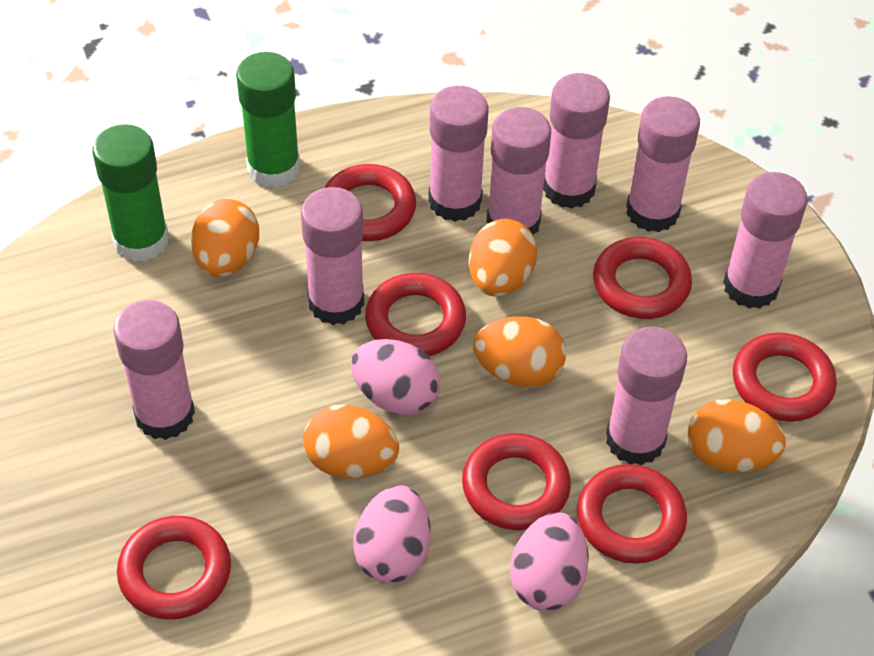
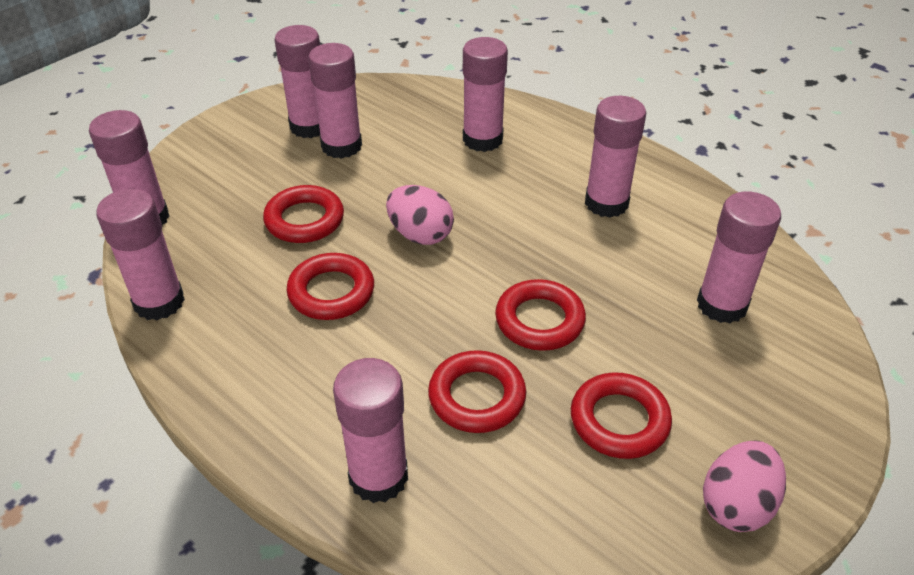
green glue stick: 2 -> 0
orange egg: 5 -> 0
pink egg: 3 -> 2
red ring: 7 -> 5

